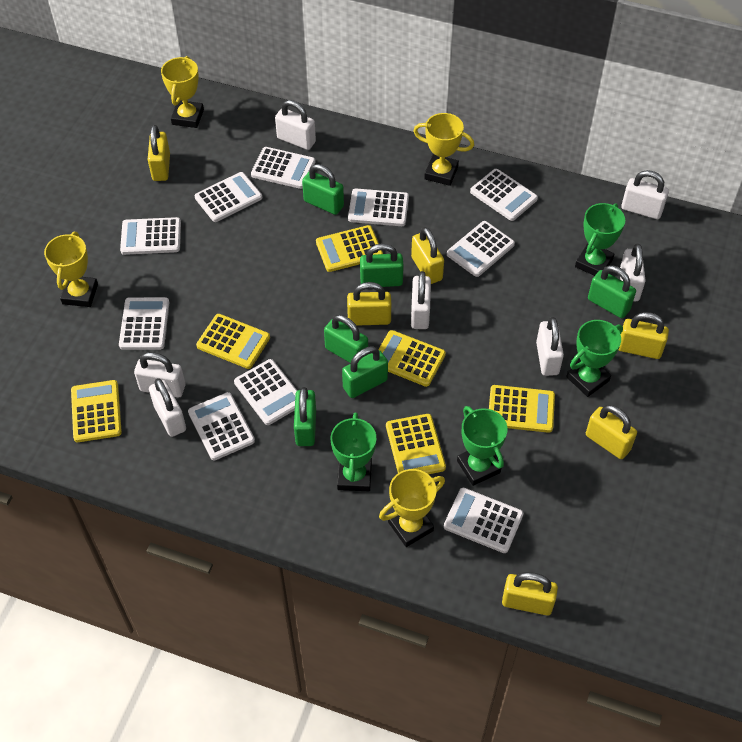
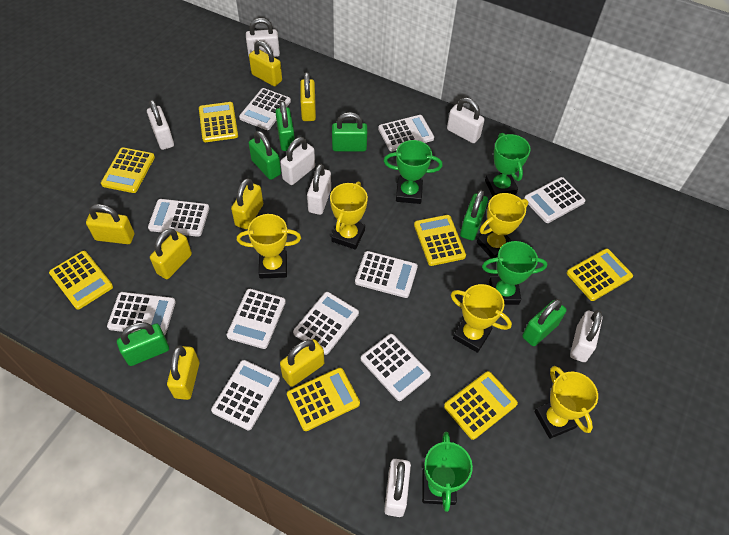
yellow calculator: 6 -> 7
yellow padlock: 6 -> 7
yellow trophy: 4 -> 5

